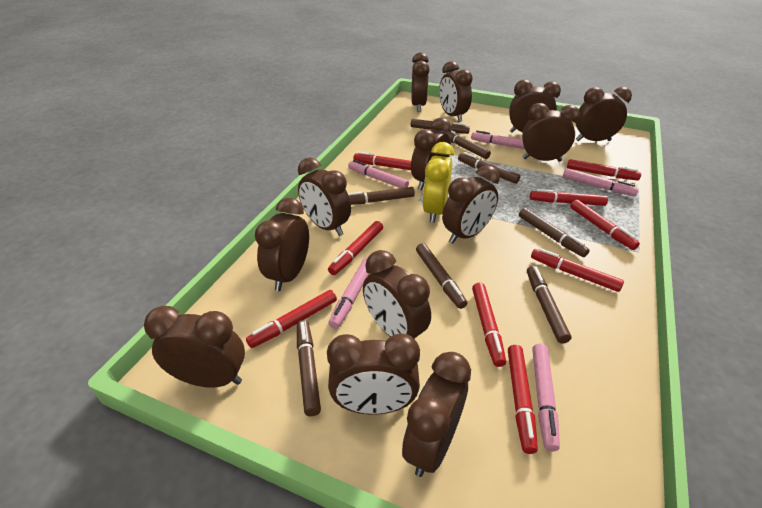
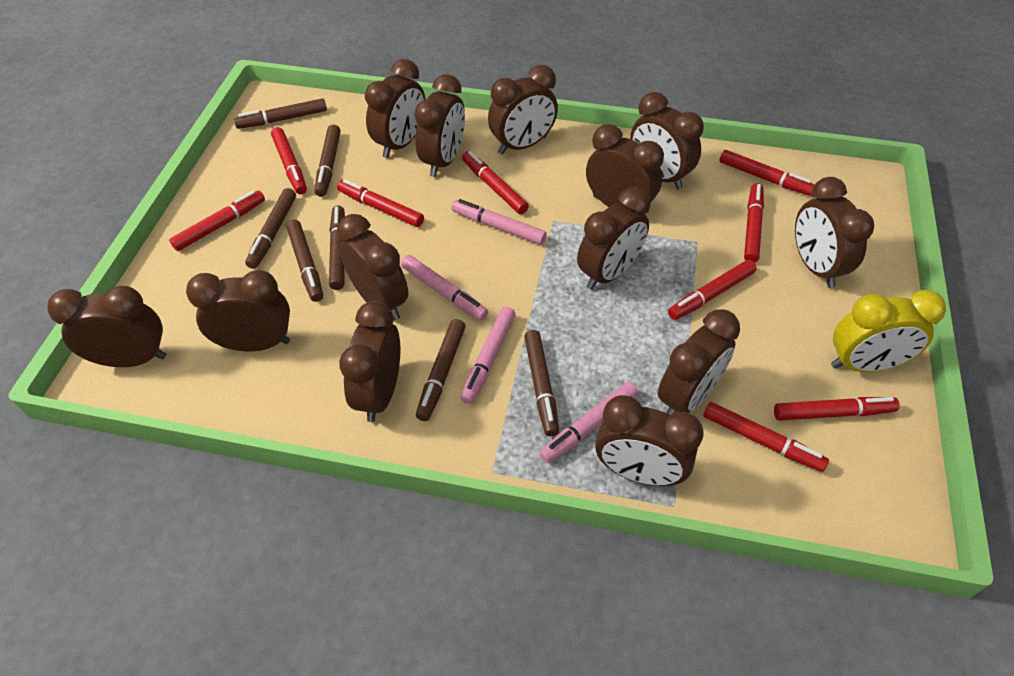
brown marker: 8 -> 7
pink marker: 5 -> 4

